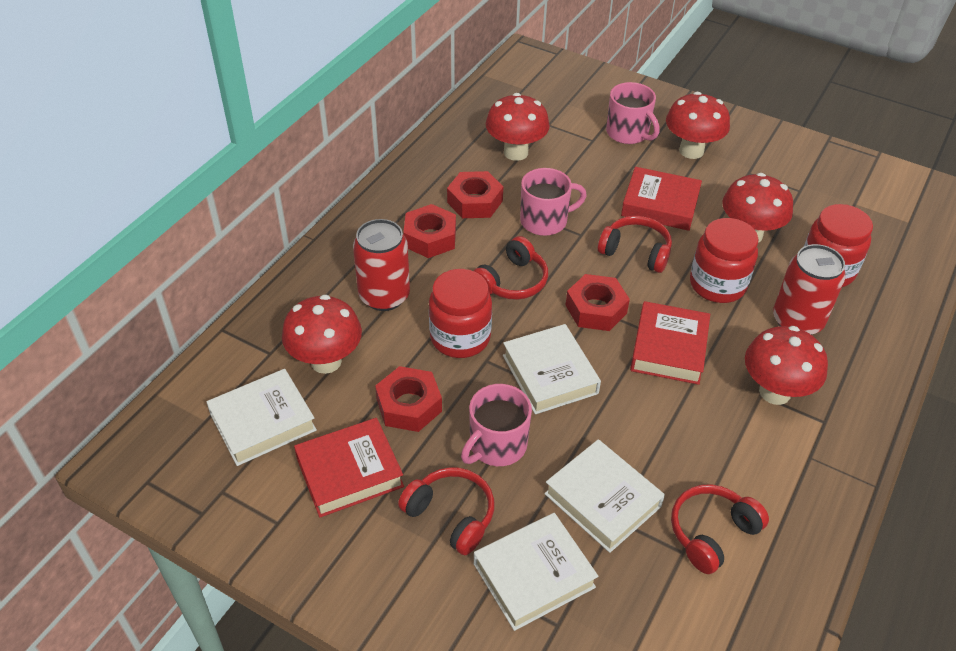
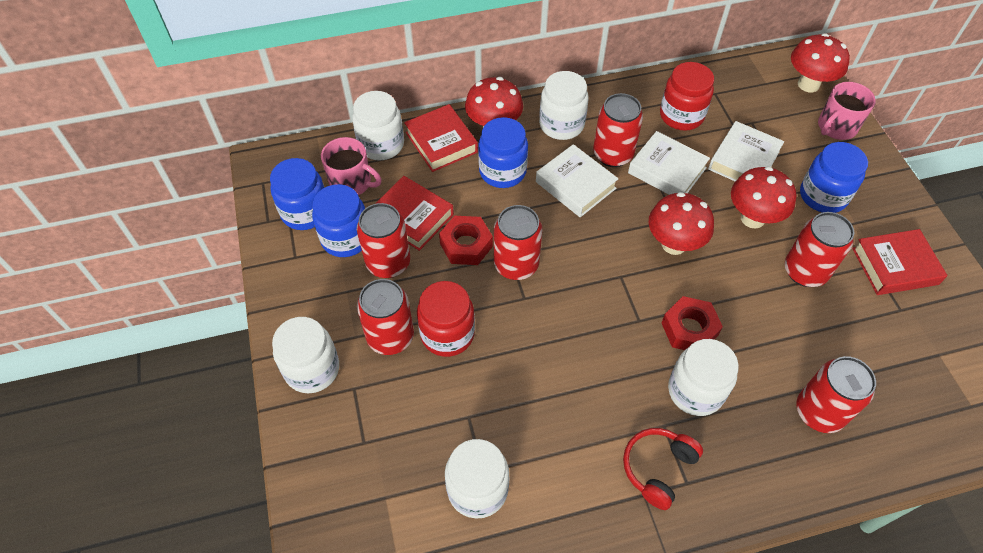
blue jar: 0 -> 4
pink mug: 3 -> 2
red can: 2 -> 6
red headphones: 4 -> 1
red jar: 3 -> 2
red mushroom: 5 -> 4
red nut: 4 -> 2
white book: 4 -> 3
white jar: 0 -> 5

